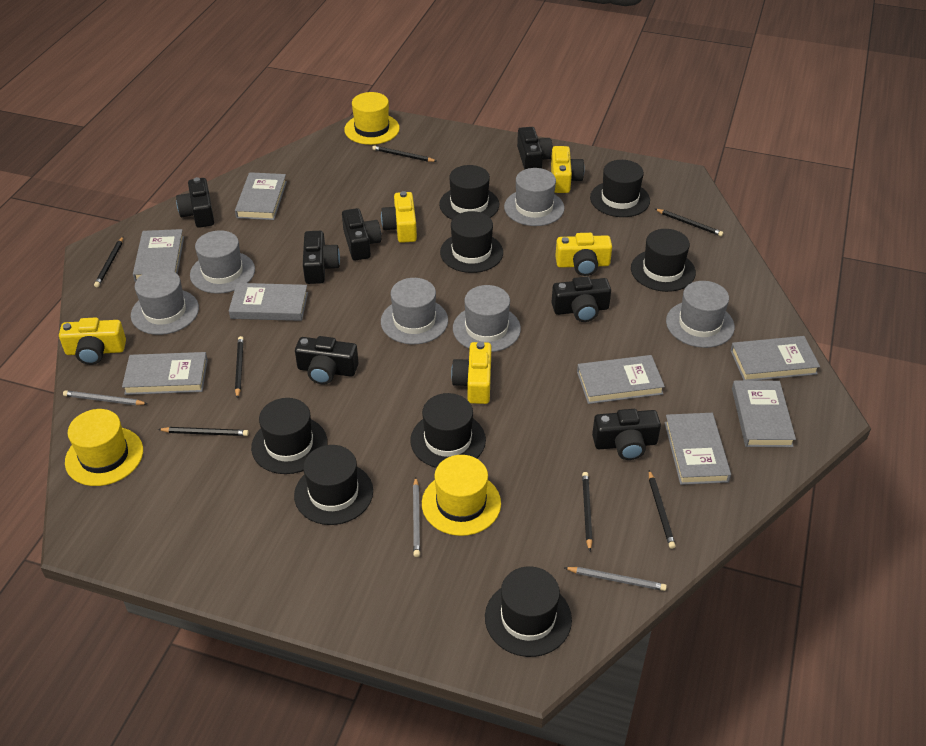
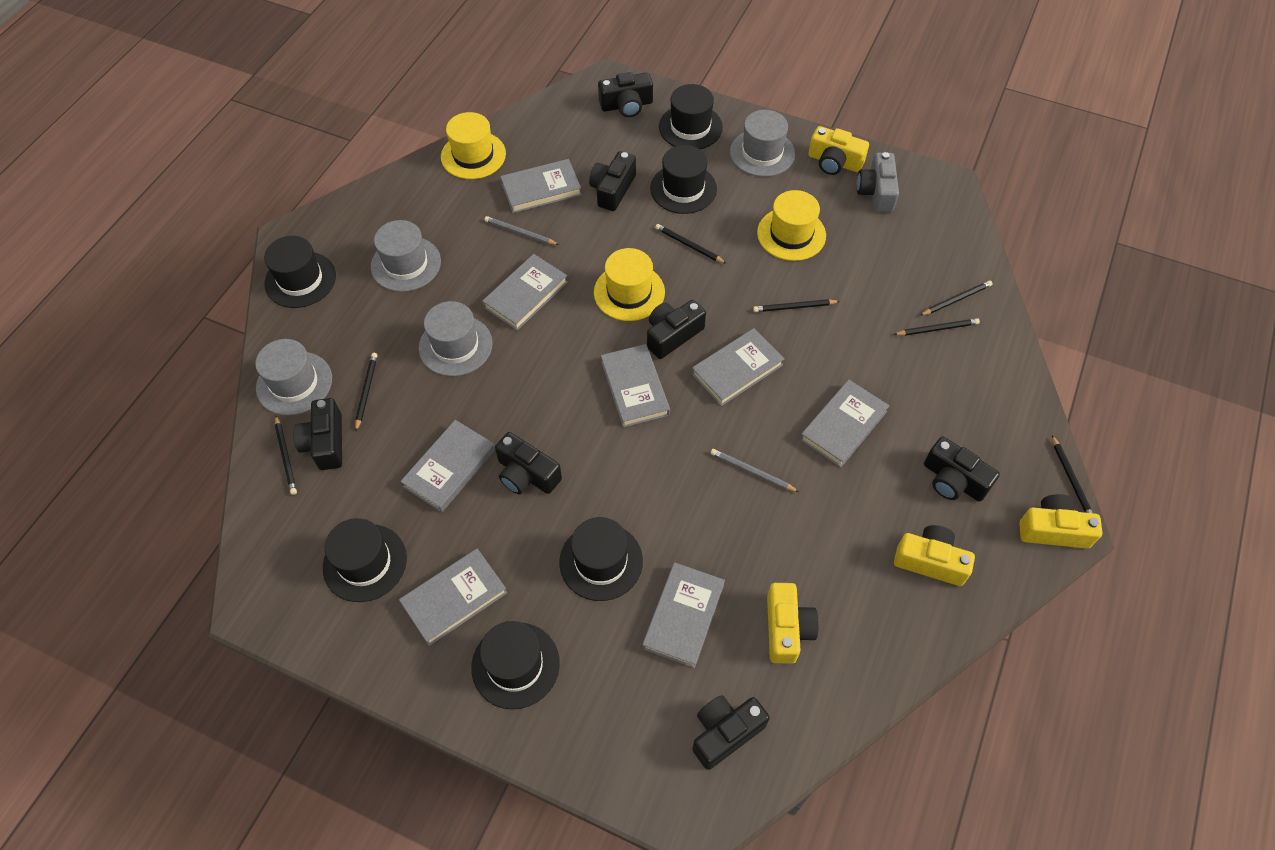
black hat: 8 -> 6
grey camera: 0 -> 1
grey hat: 6 -> 4
grey pencil: 3 -> 2
yellow camera: 5 -> 4

